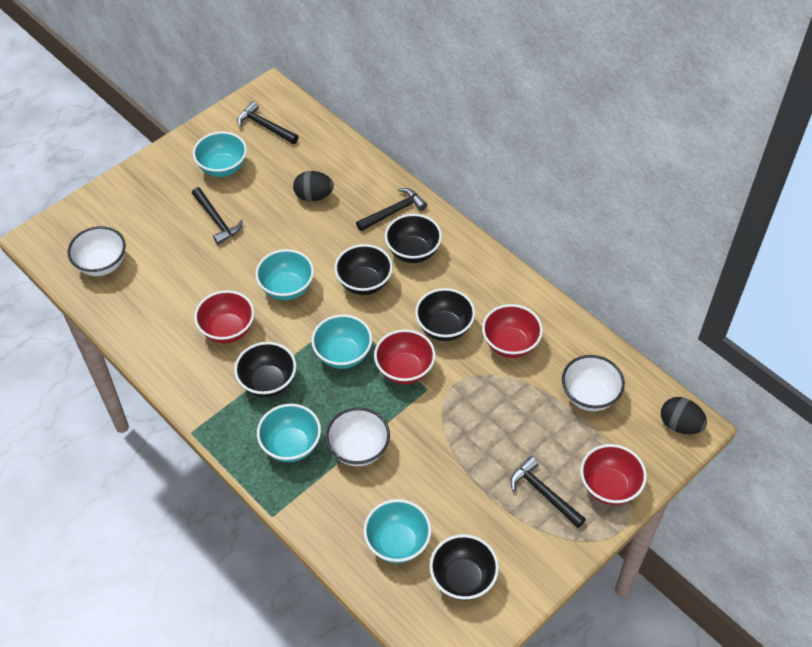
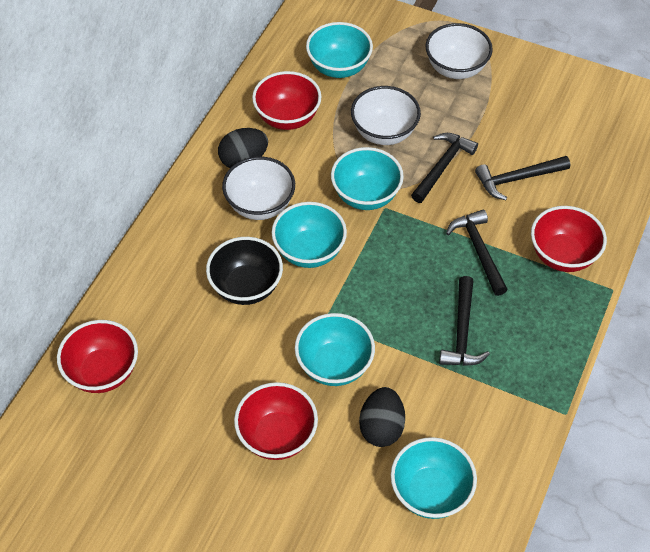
black bowl: 5 -> 1

